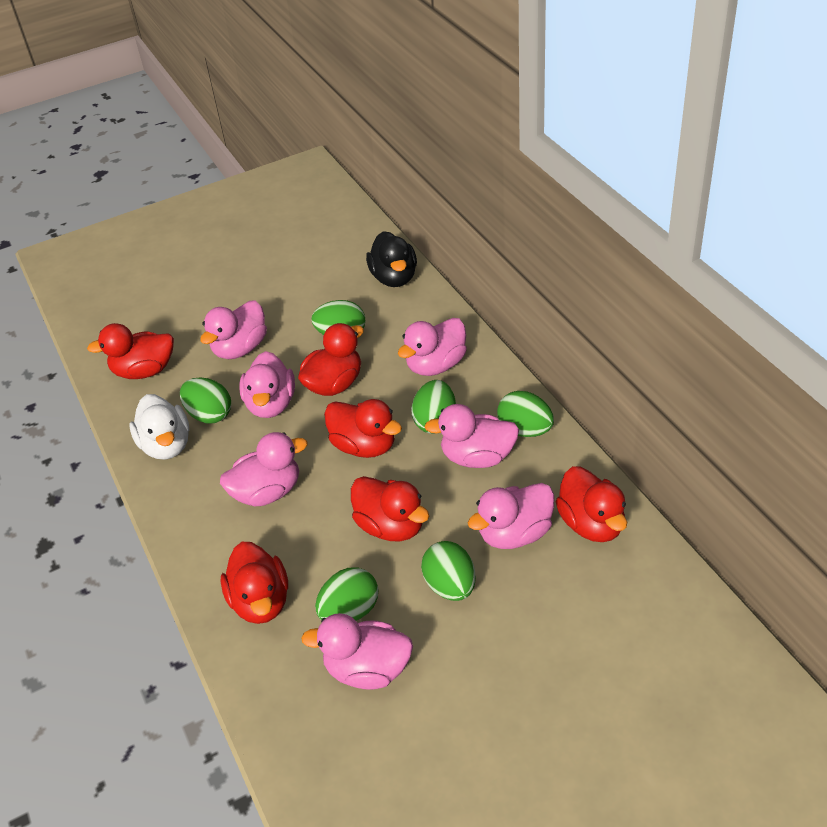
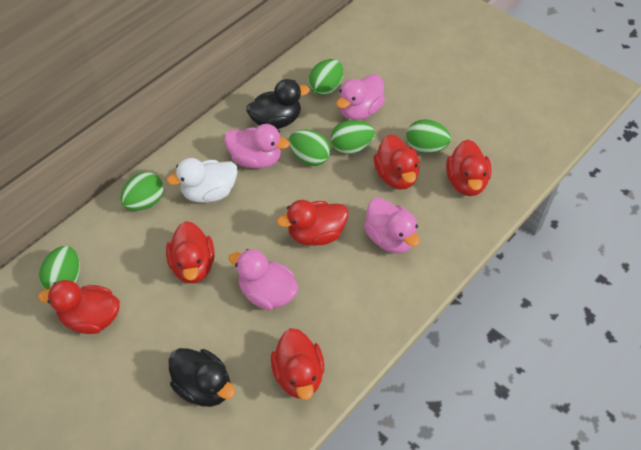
black duck: 1 -> 2
pink duck: 7 -> 4

